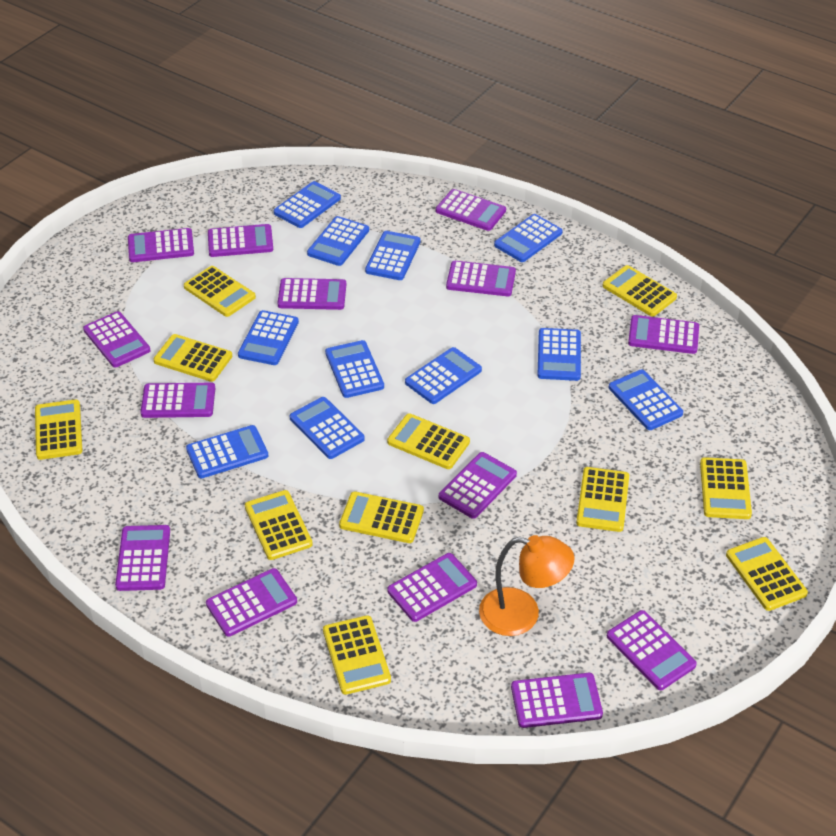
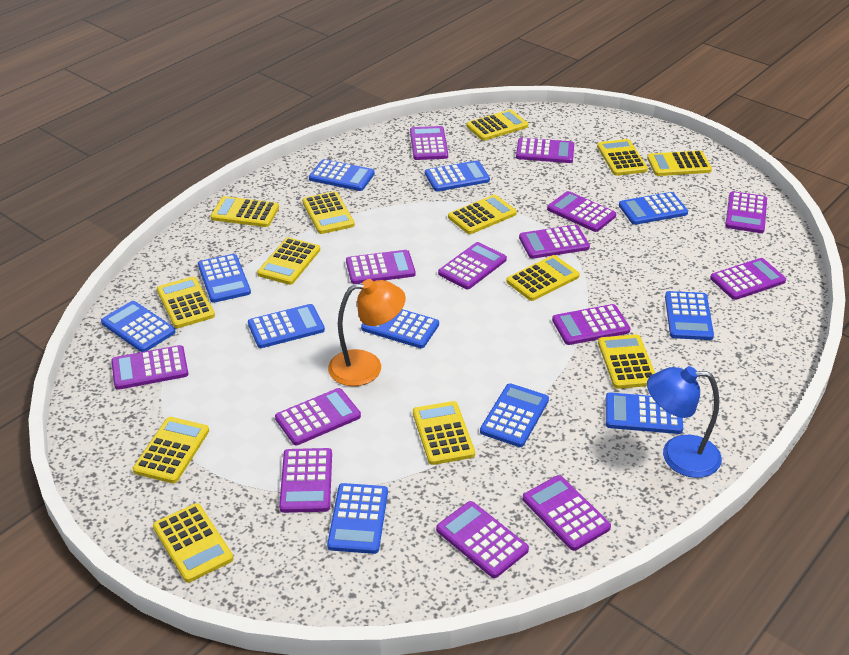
blue lamp: 0 -> 1
yellow calculator: 11 -> 13

